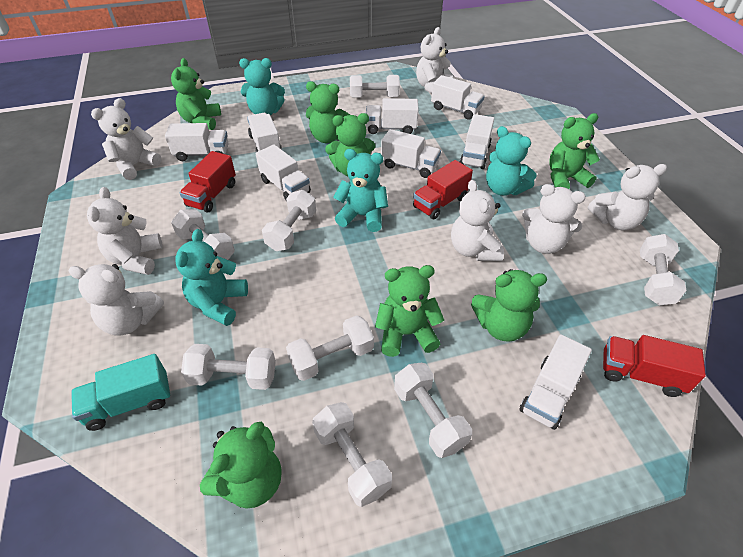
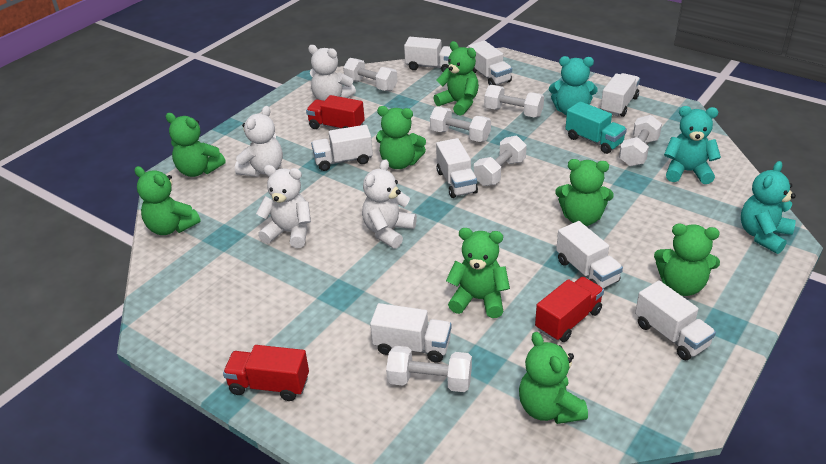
green teddy bear: 7 -> 8
turquoise teddy bear: 4 -> 3
white dumbbell: 8 -> 6
white teddy bear: 7 -> 4

